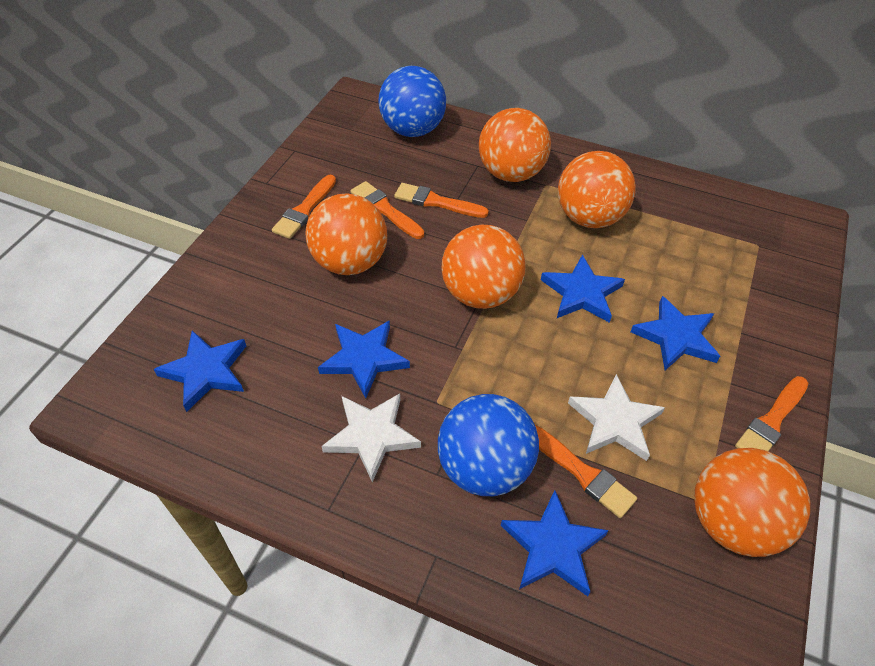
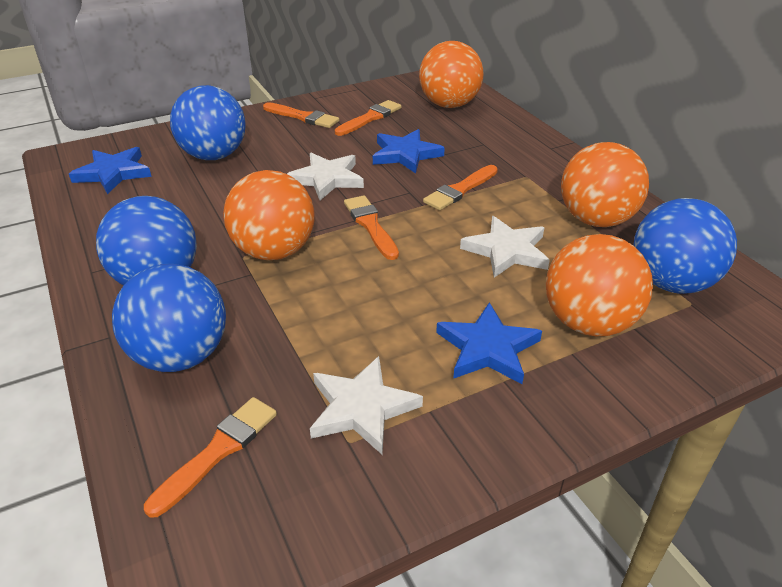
blue ball: 2 -> 4
blue star: 5 -> 3
orange ball: 5 -> 4
white star: 2 -> 3

